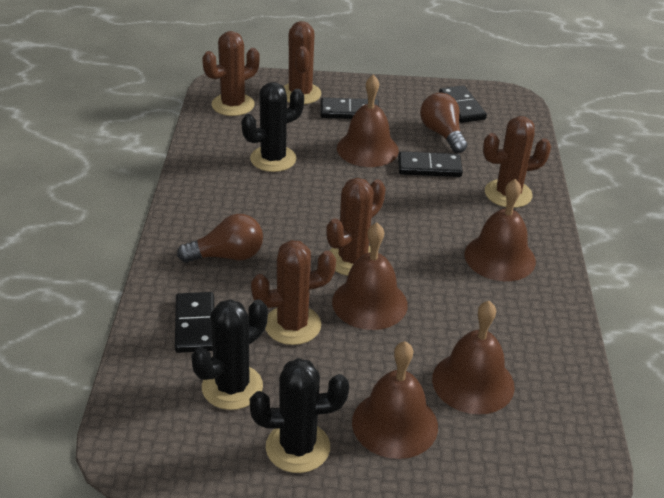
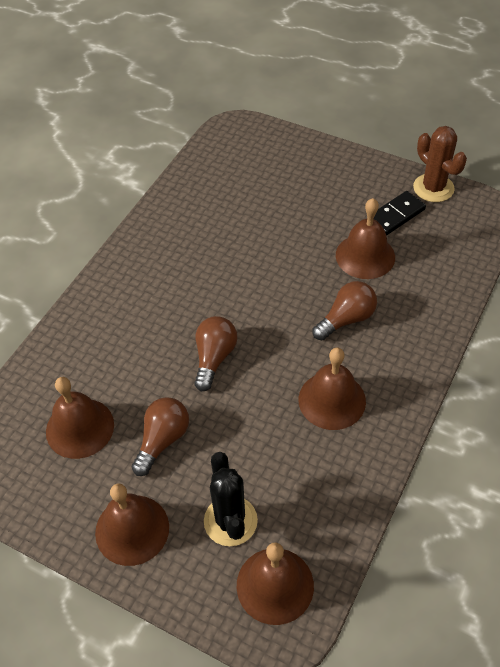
black cactus: 3 -> 1
black domino: 4 -> 1
brown cactus: 5 -> 1
brown light bulb: 2 -> 3

